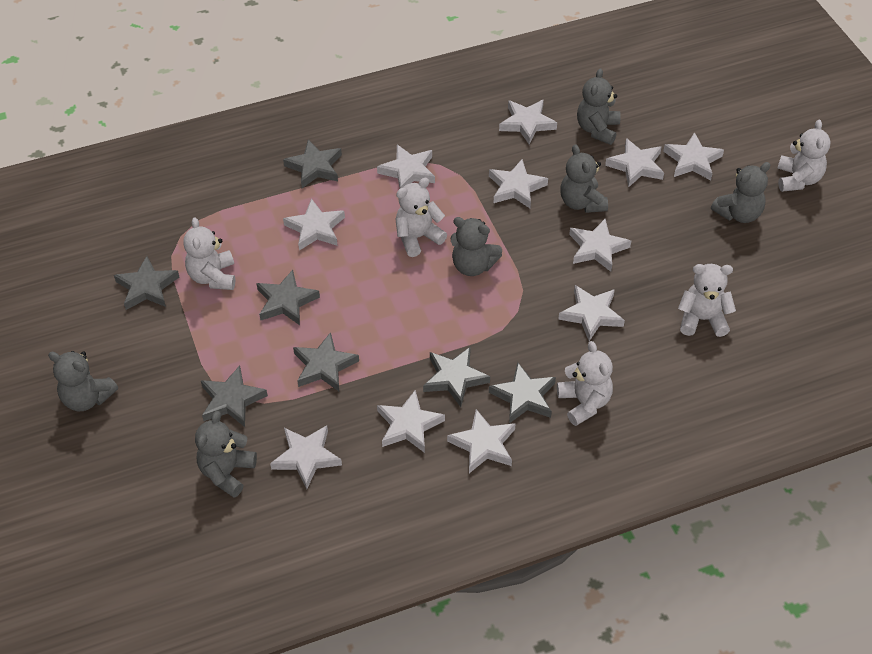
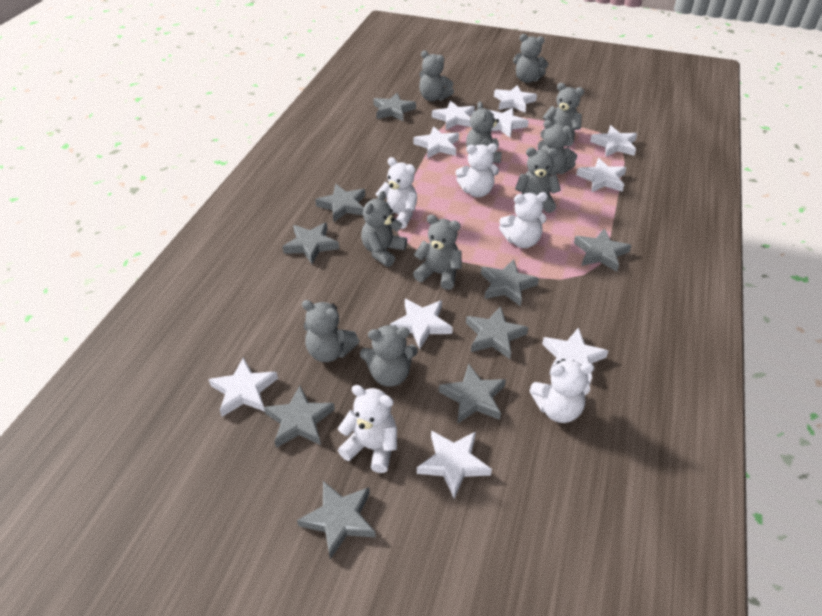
grey star: 7 -> 9
grey teddy bear: 6 -> 10
white star: 11 -> 10

